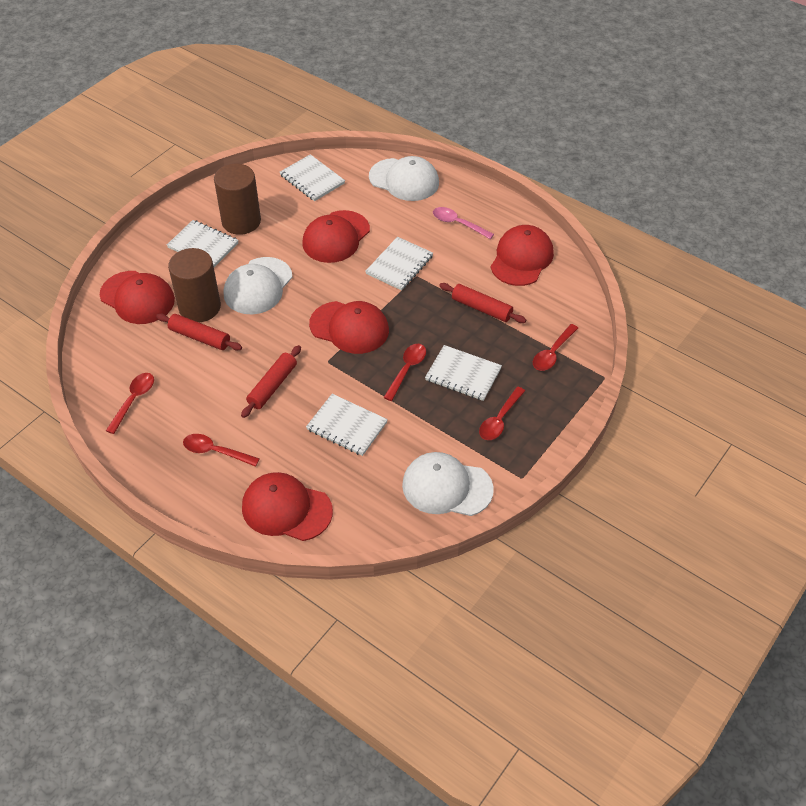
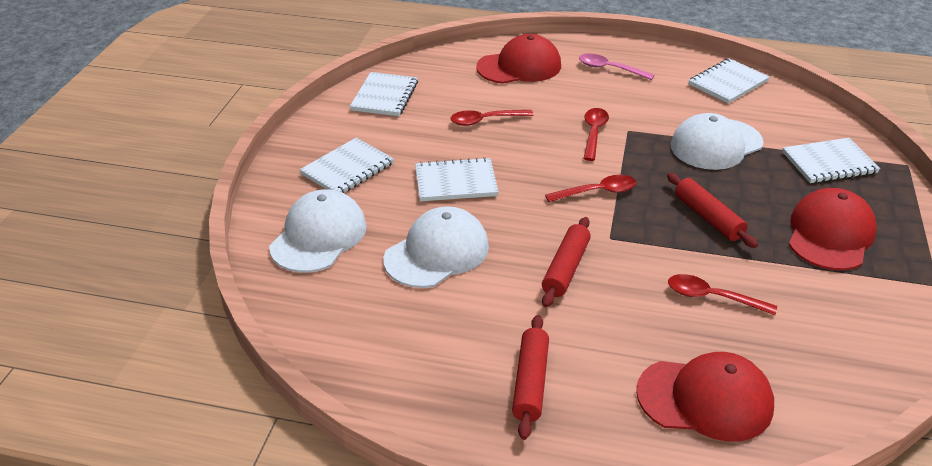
brown cylinder: 2 -> 0
red cap: 5 -> 3
red spoon: 5 -> 4

